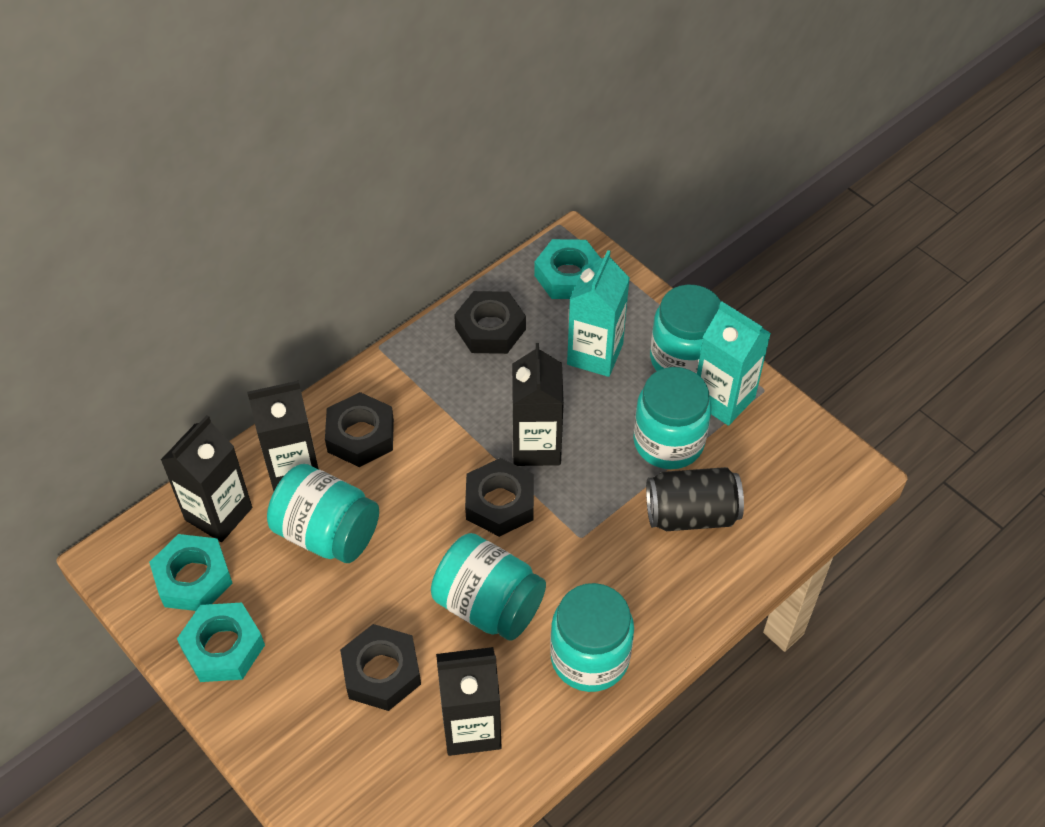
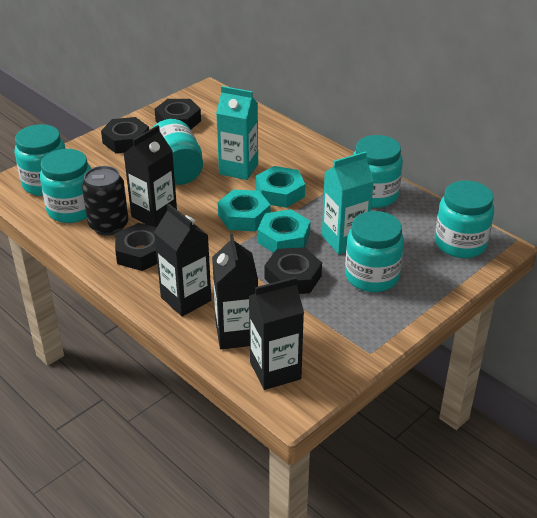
turquoise jar: 5 -> 6

